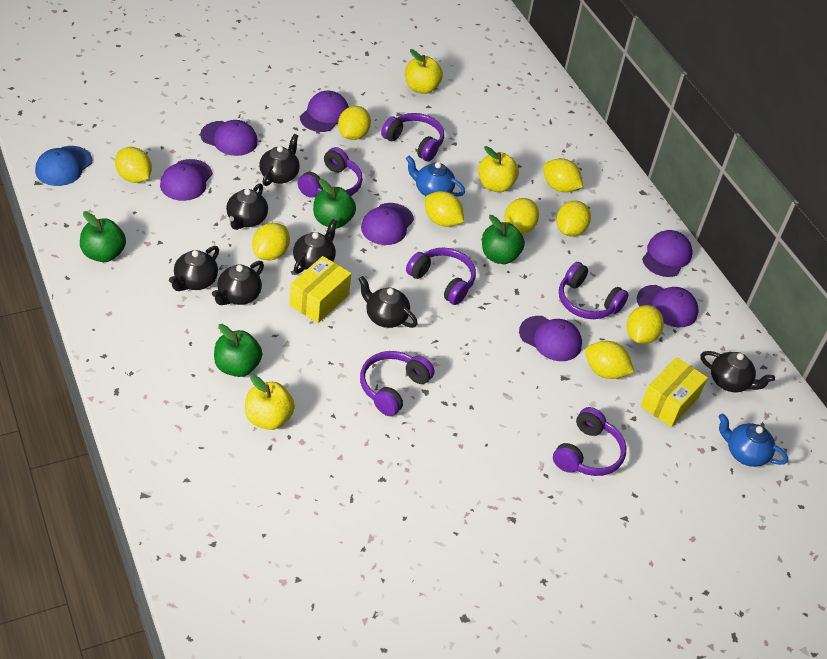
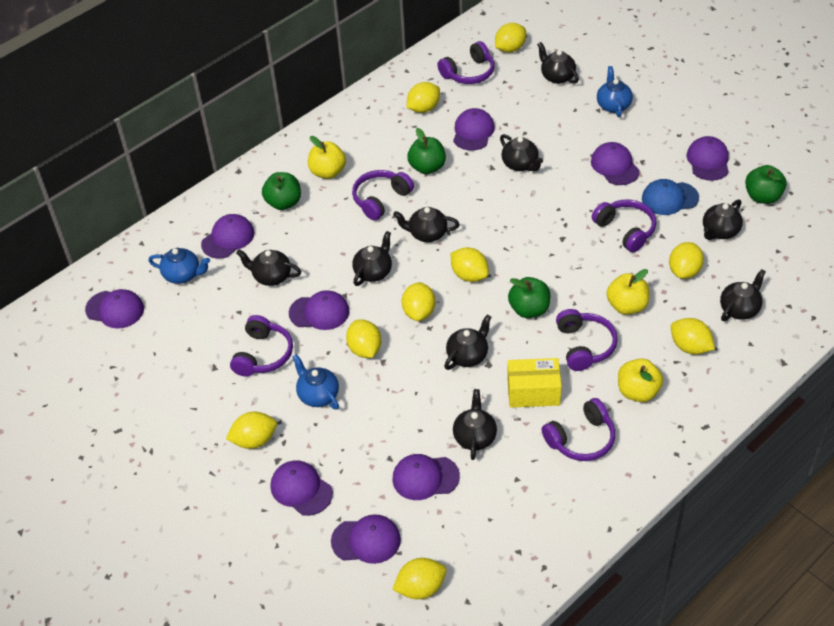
black teapot: 7 -> 9
blue teapot: 2 -> 3
purple cap: 7 -> 9
yellow box: 2 -> 1

